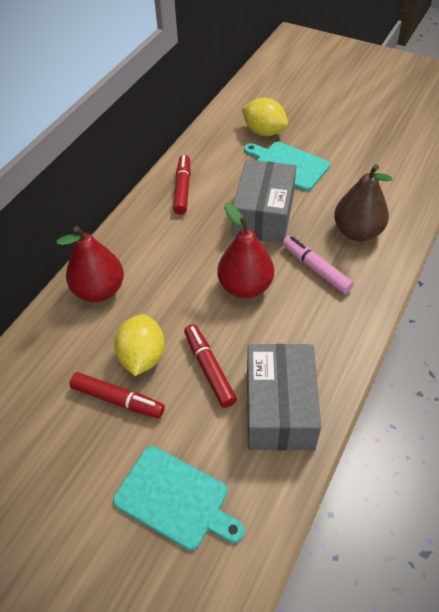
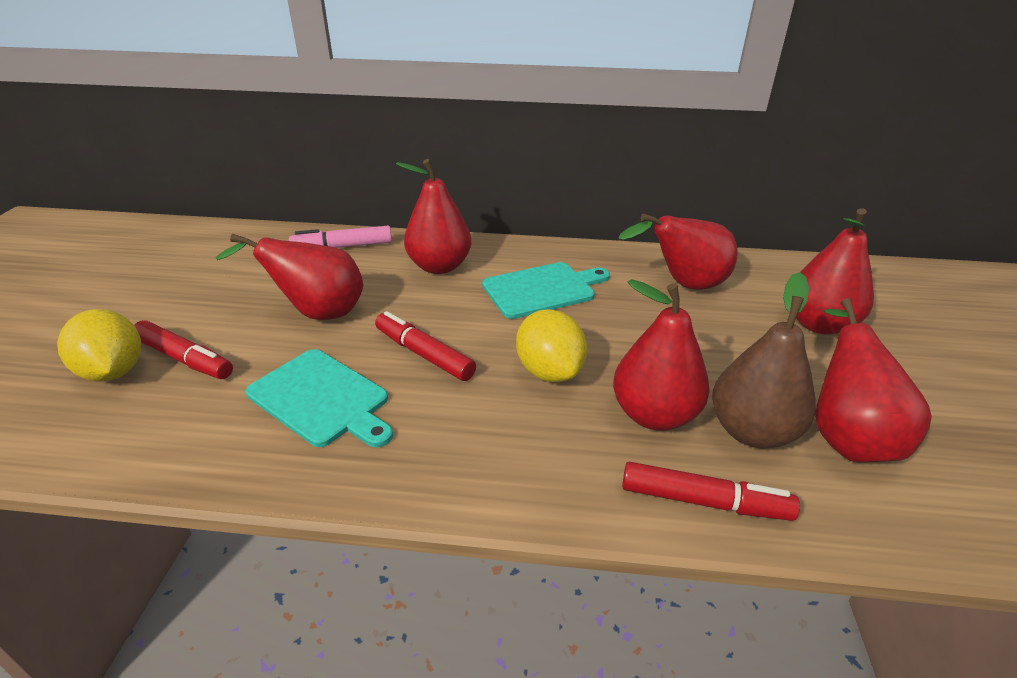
grey box: 2 -> 0
red pear: 2 -> 6

